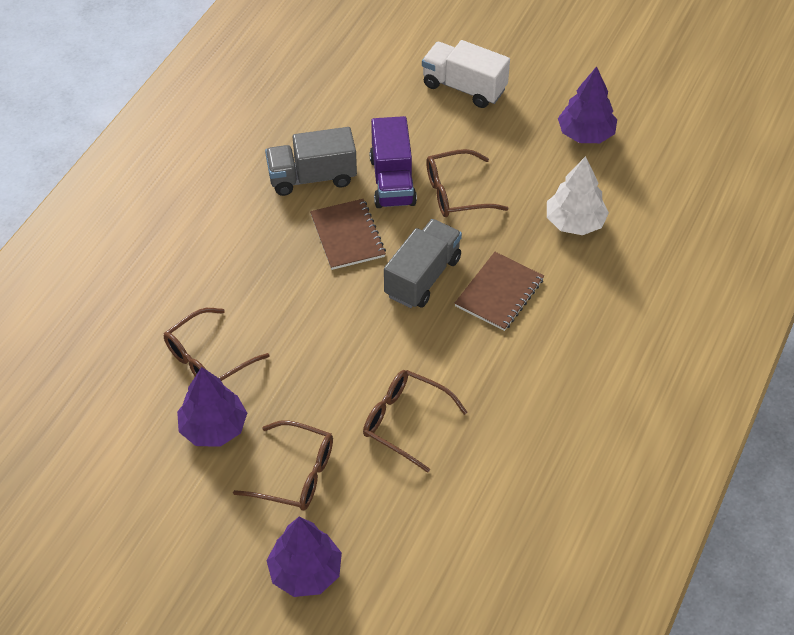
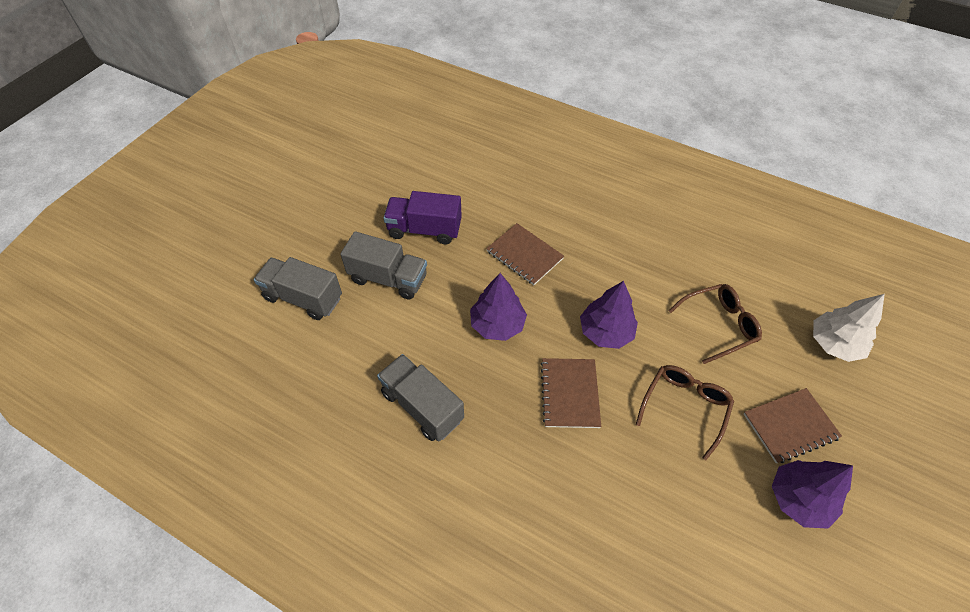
brown glasses: 4 -> 2
brown notebook: 2 -> 3
grey truck: 2 -> 3
white truck: 1 -> 0

